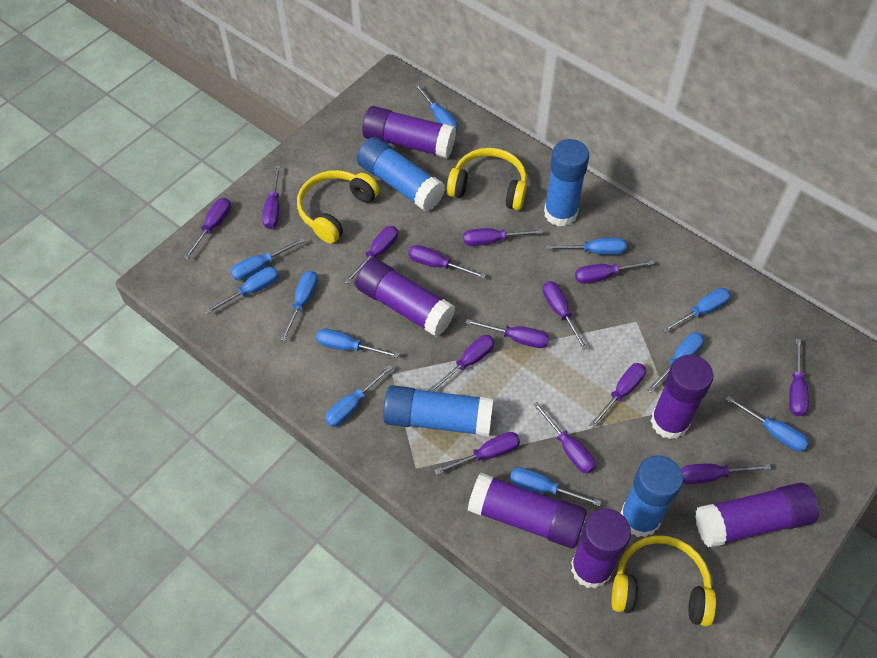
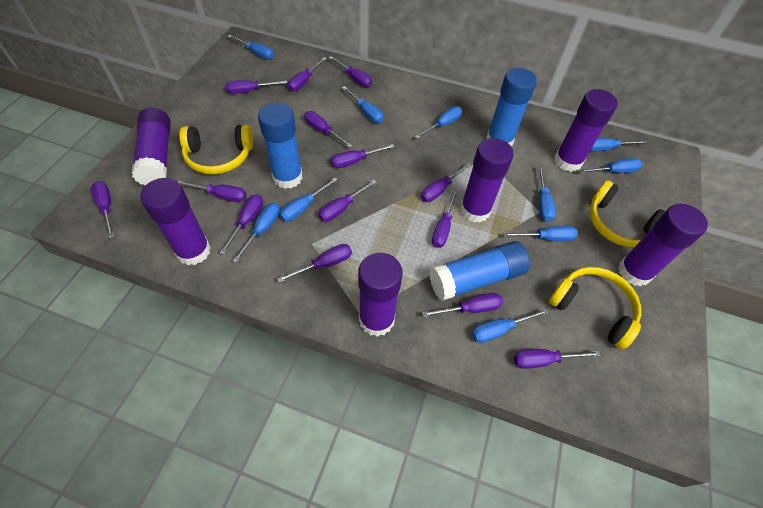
blue glue stick: 4 -> 3
blue screwdriver: 11 -> 10

